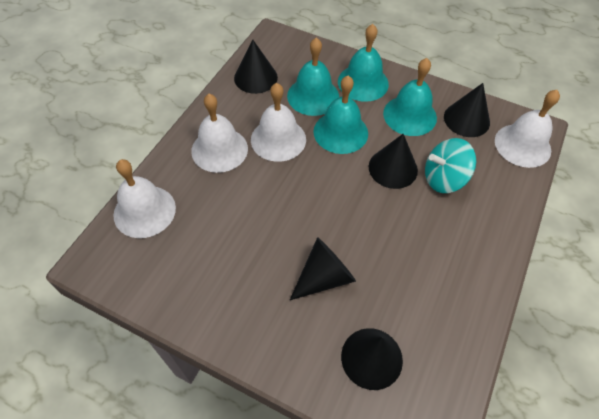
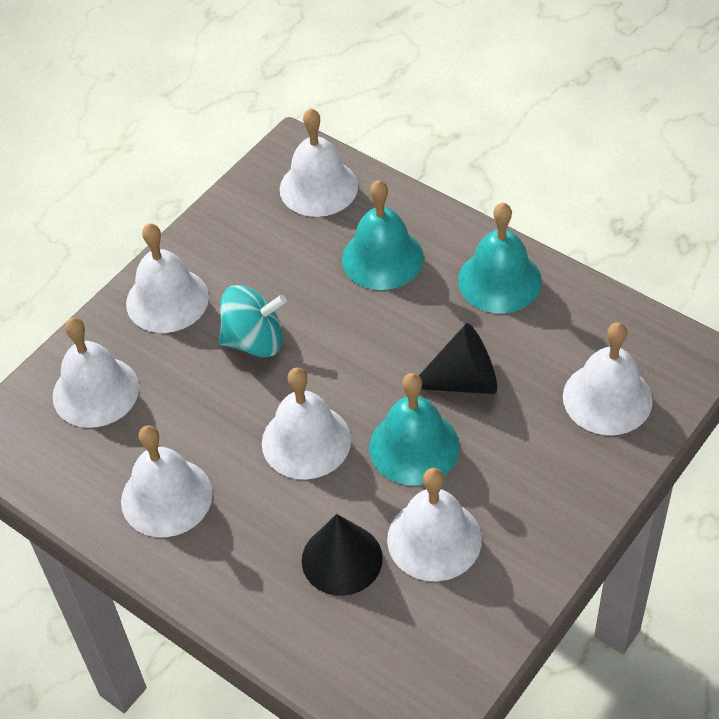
black cone: 5 -> 2
turquoise bell: 4 -> 3
white bell: 4 -> 7

